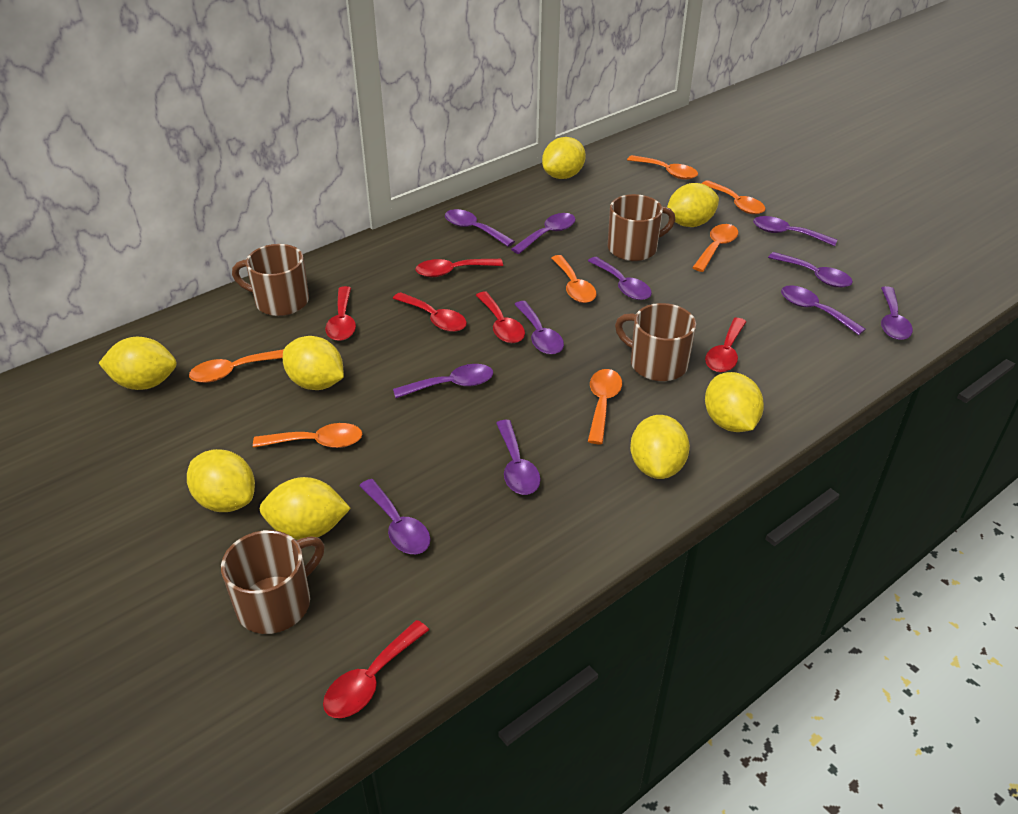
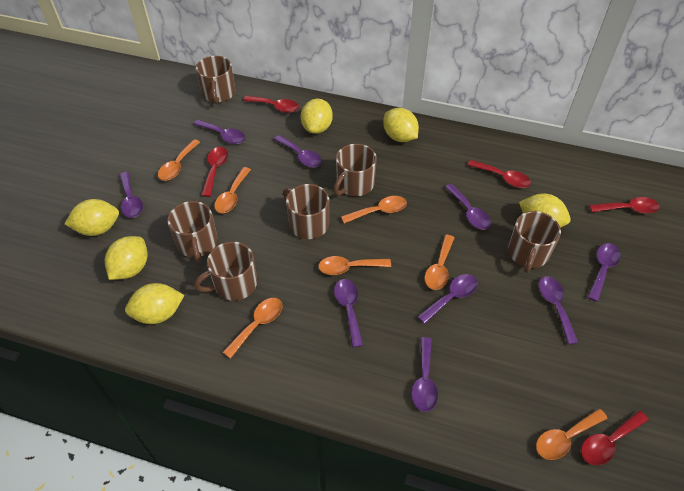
brown mug: 4 -> 6
purple spoon: 11 -> 9
red spoon: 6 -> 5
yellow lemon: 8 -> 6

